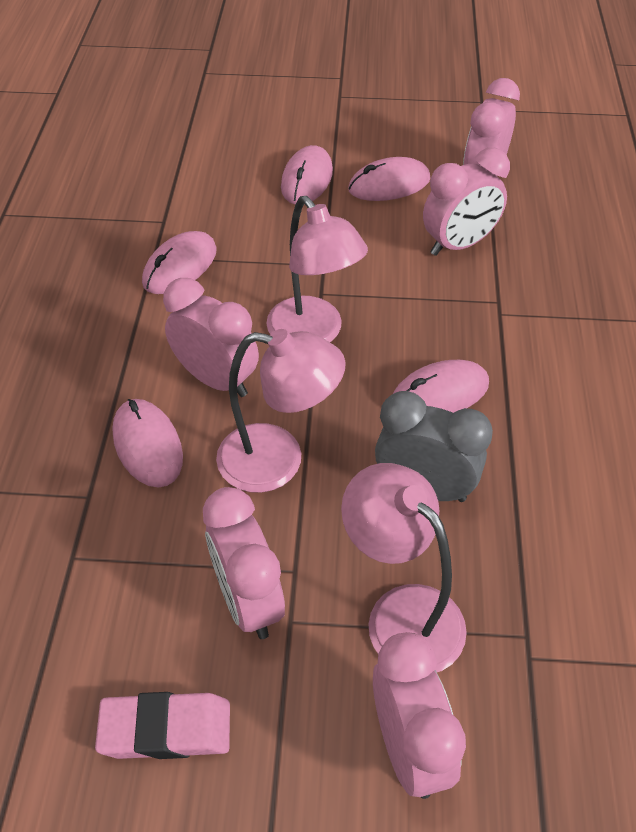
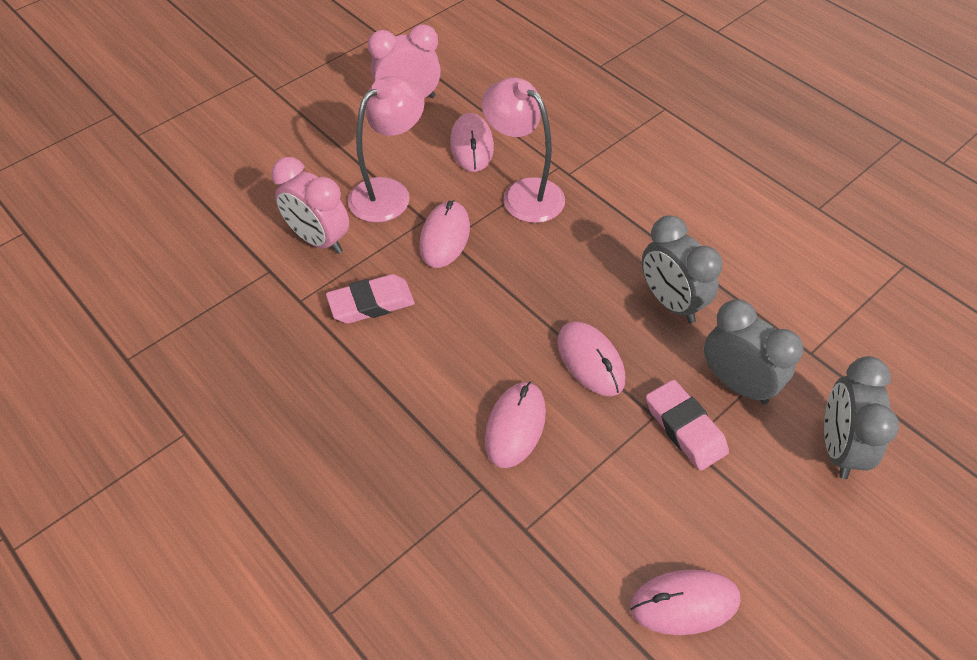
grey clock: 1 -> 3
pink clock: 5 -> 2
pink eraser: 1 -> 2
pink lamp: 3 -> 2

